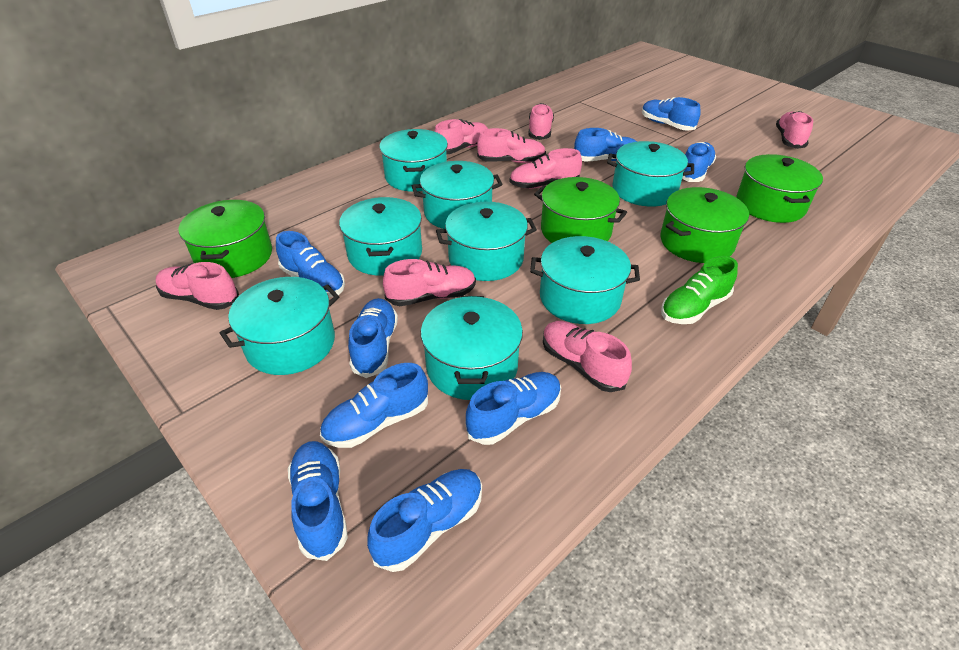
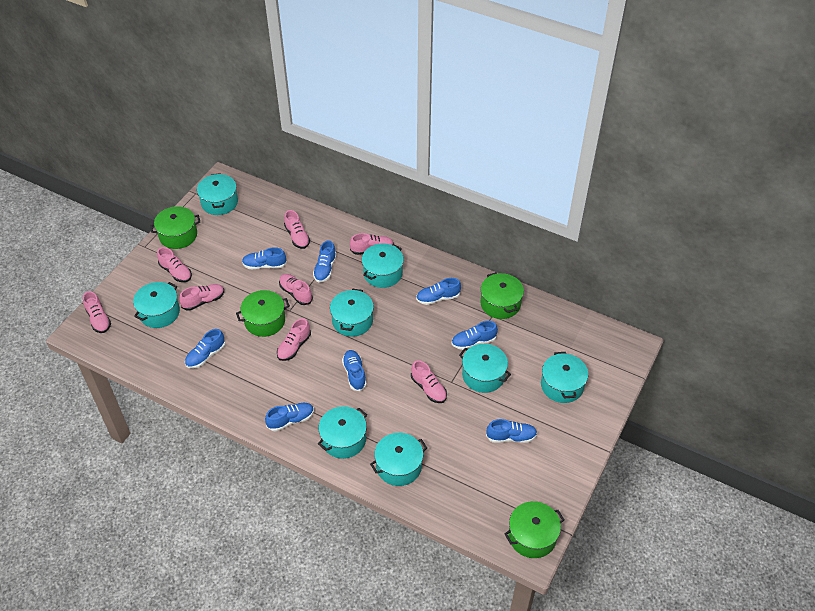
blue shoe: 9 -> 8
green shoe: 1 -> 0

